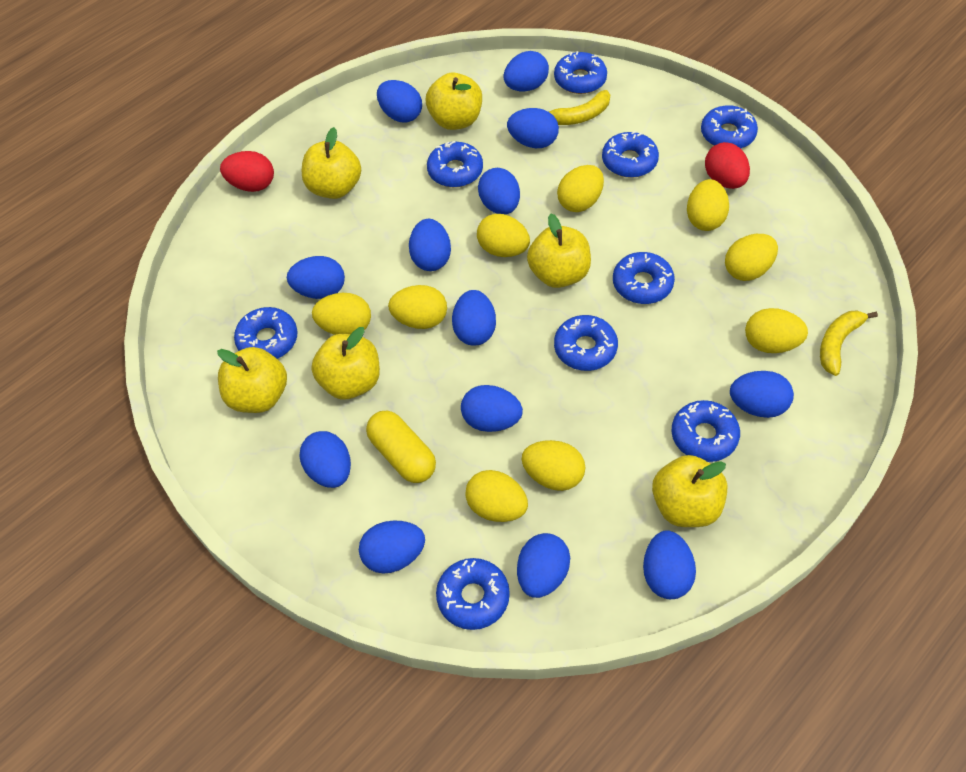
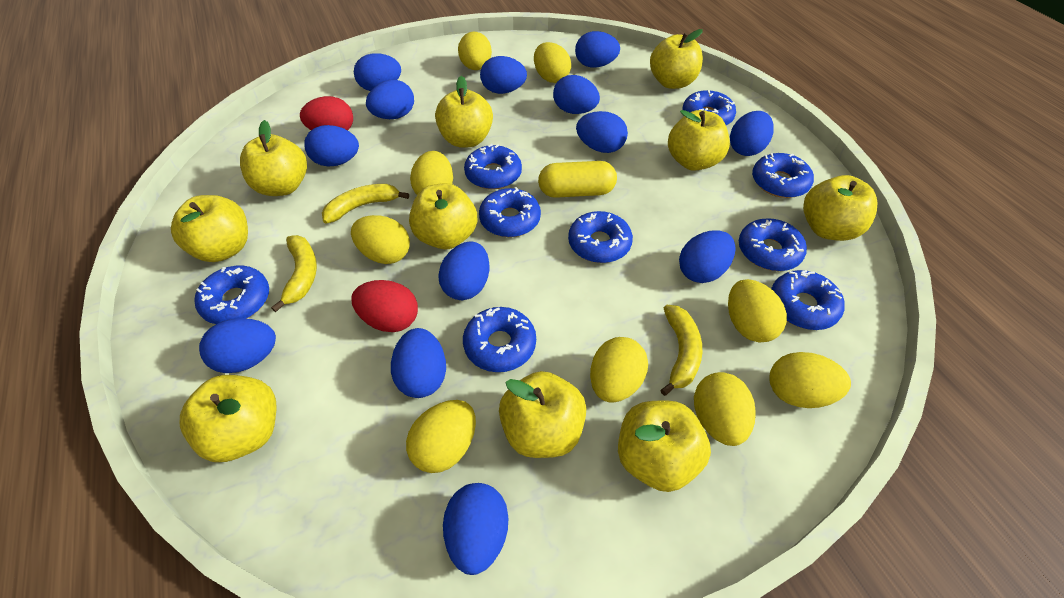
yellow apple: 6 -> 10
yellow banana: 2 -> 3

